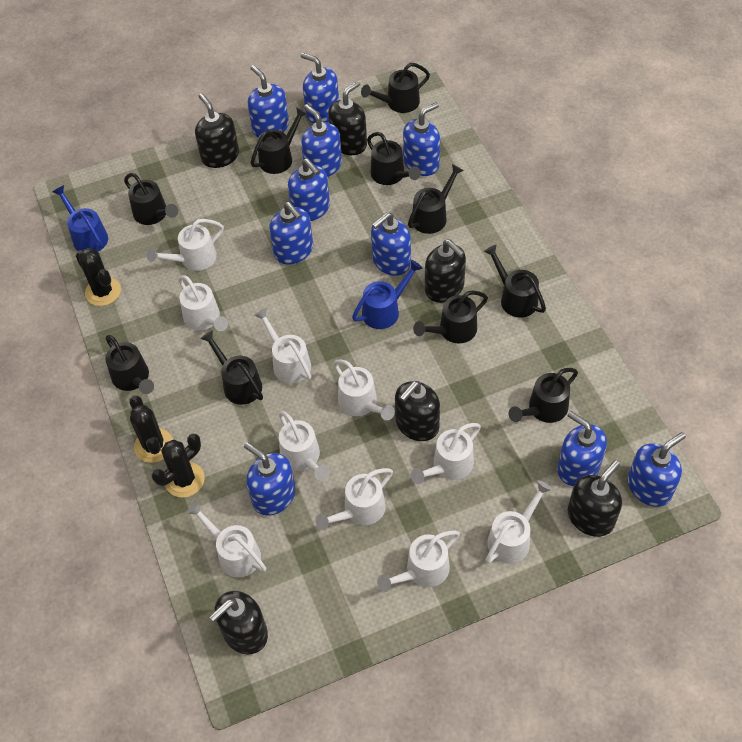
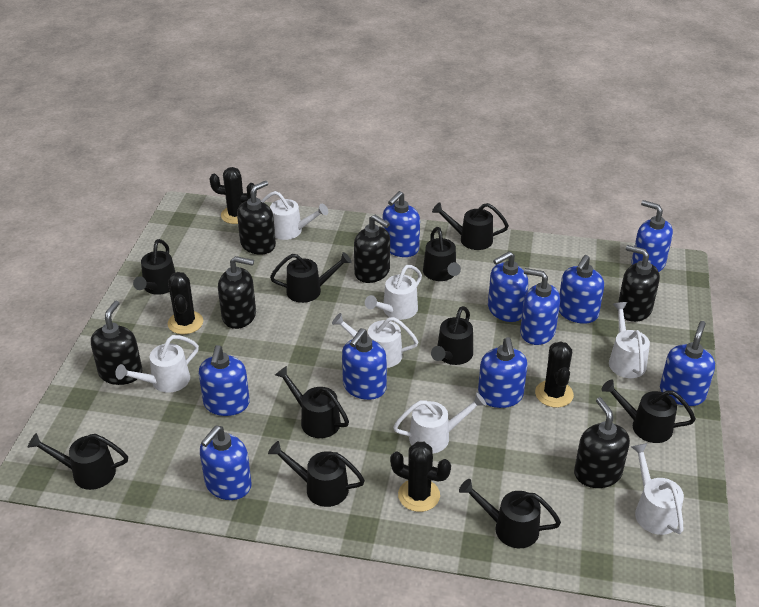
black cactus: 3 -> 4
blue watering can: 2 -> 0
white watering can: 10 -> 7

